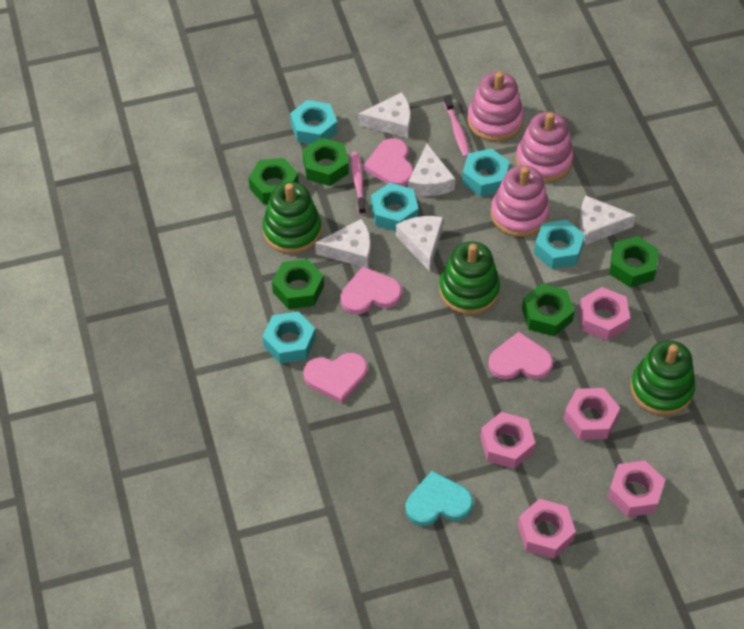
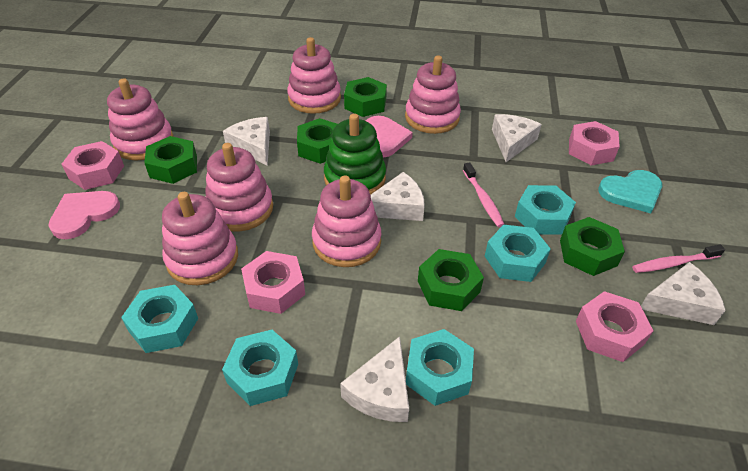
green stacking toy: 3 -> 1
pink heart: 4 -> 2
pink nut: 5 -> 4
pink stacking toy: 3 -> 6

